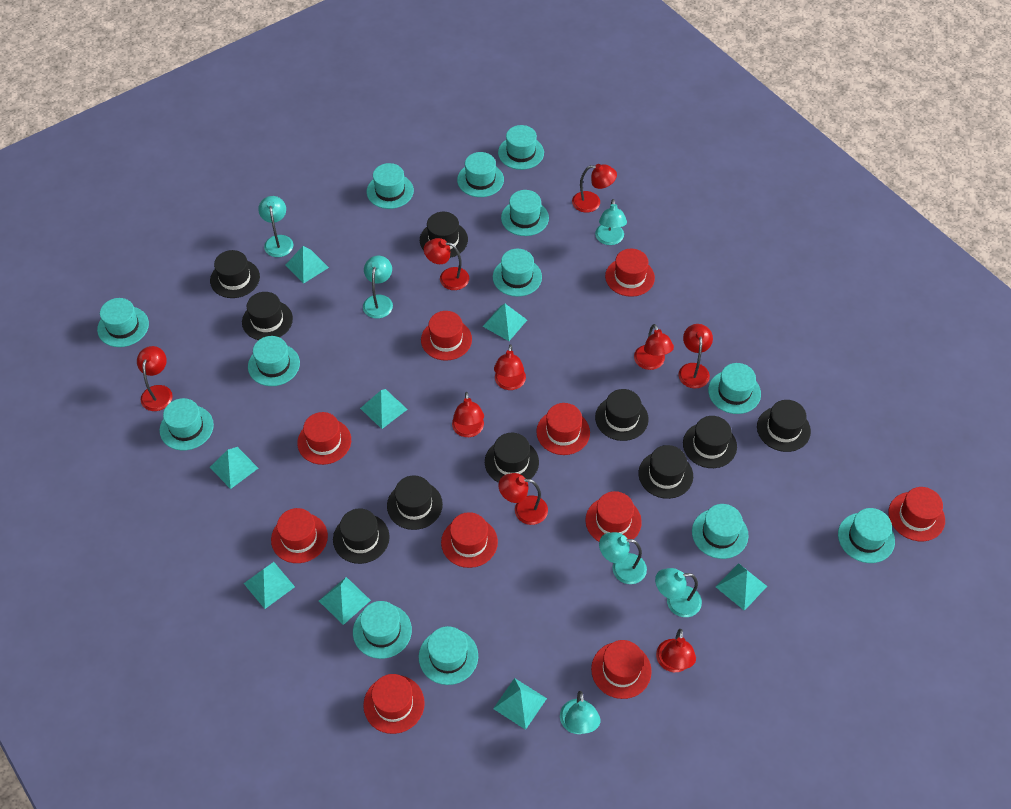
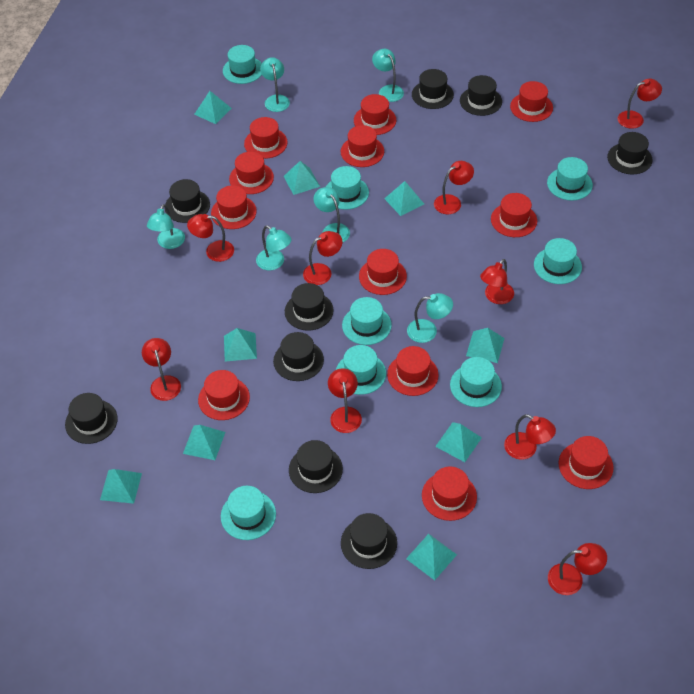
black hat: 10 -> 9
red hat: 10 -> 12
turquoise hat: 13 -> 8
turquoise pyramid: 8 -> 9

